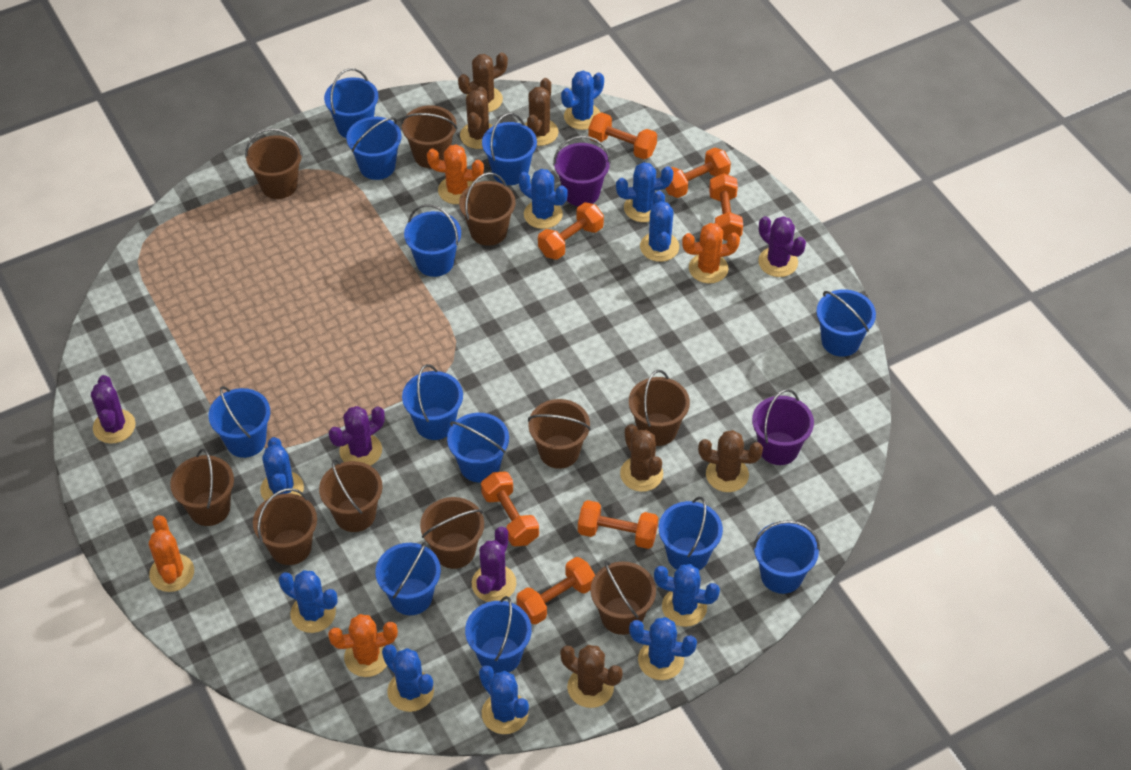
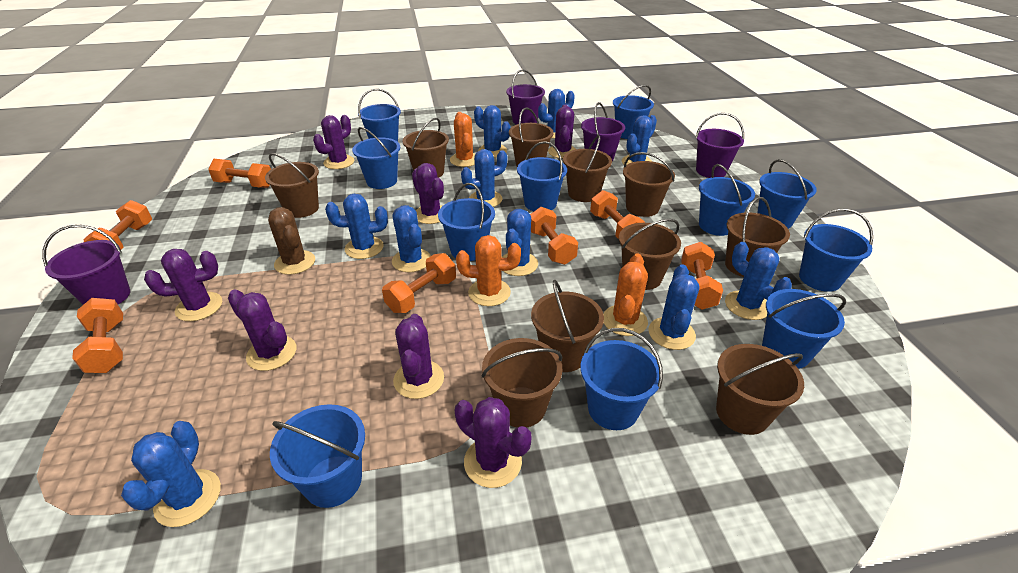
blue bucket: 12 -> 11
brown cactus: 6 -> 1
orange cactus: 4 -> 3
purple bucket: 2 -> 4
purple cactus: 4 -> 7

